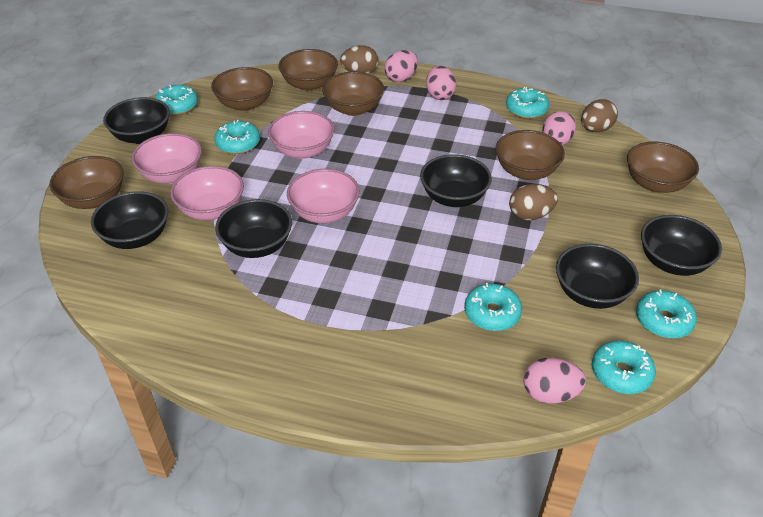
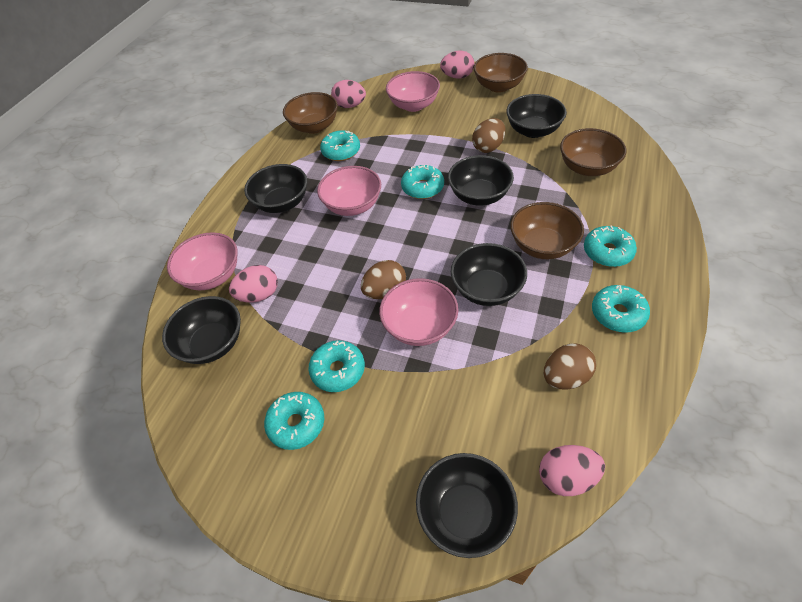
brown bowl: 6 -> 4

